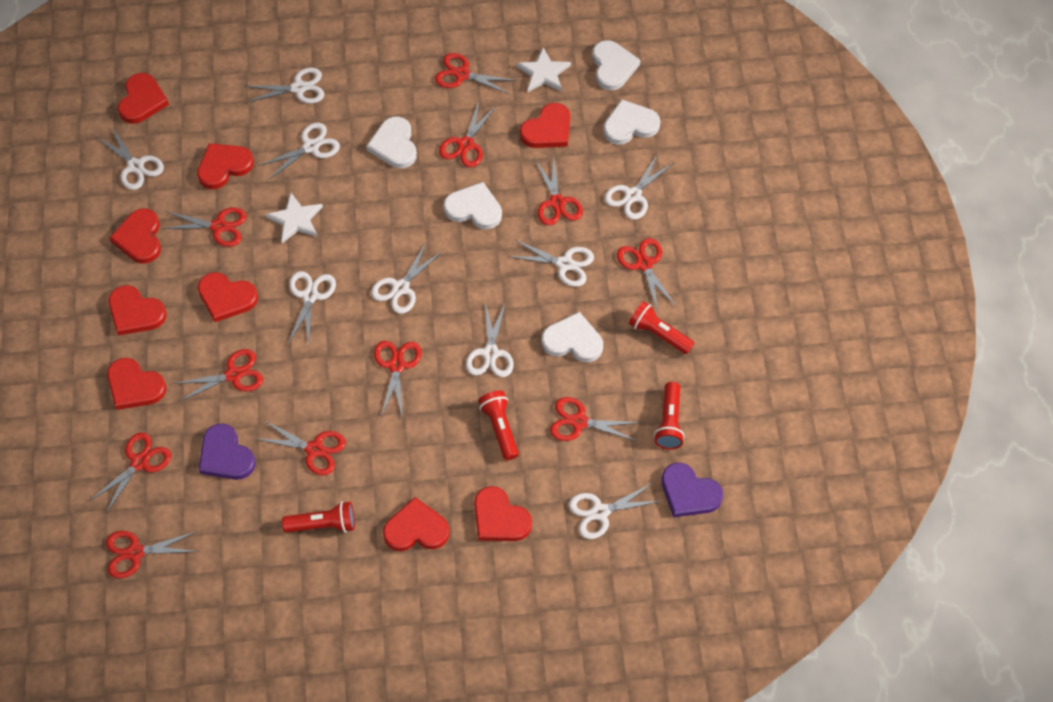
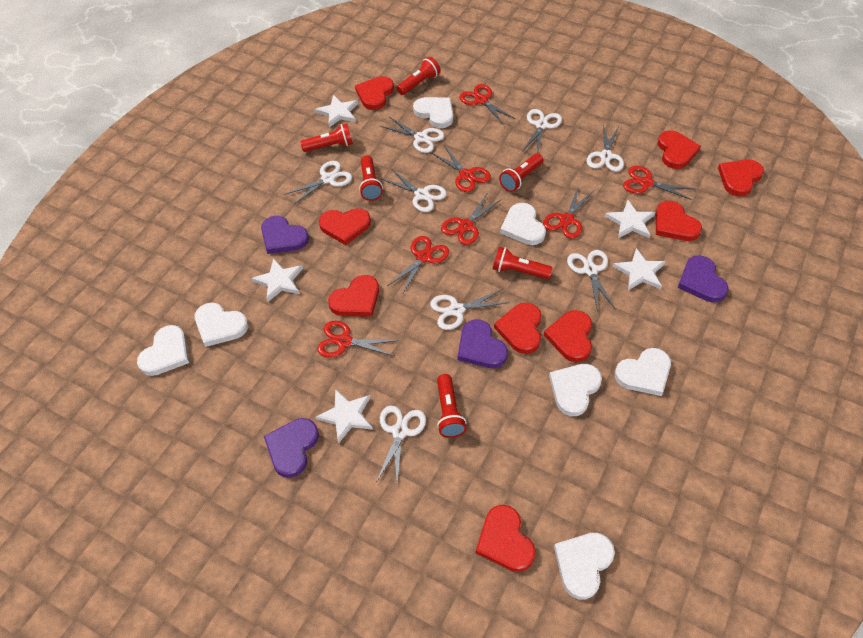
purple heart: 2 -> 4
red flashlight: 4 -> 6
red scissors: 11 -> 7
white heart: 5 -> 7
white scissors: 9 -> 8
white star: 2 -> 5

